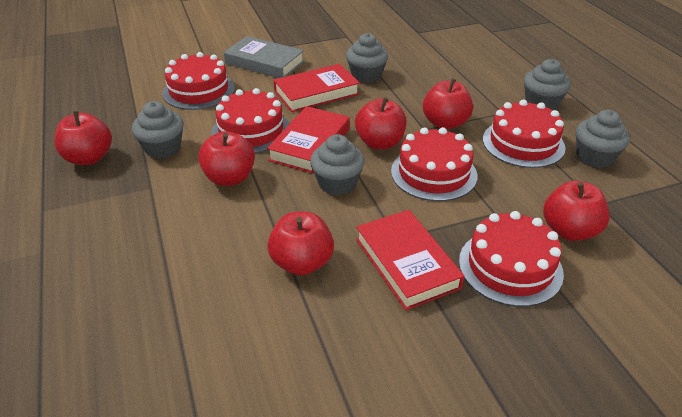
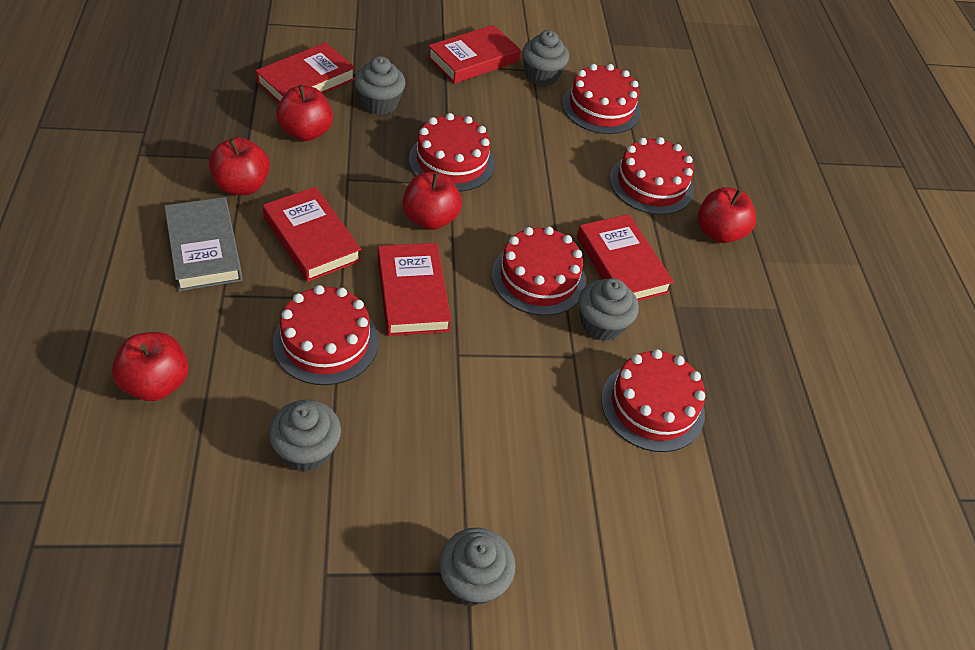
red apple: 6 -> 5
red book: 3 -> 5
red cake: 5 -> 6

